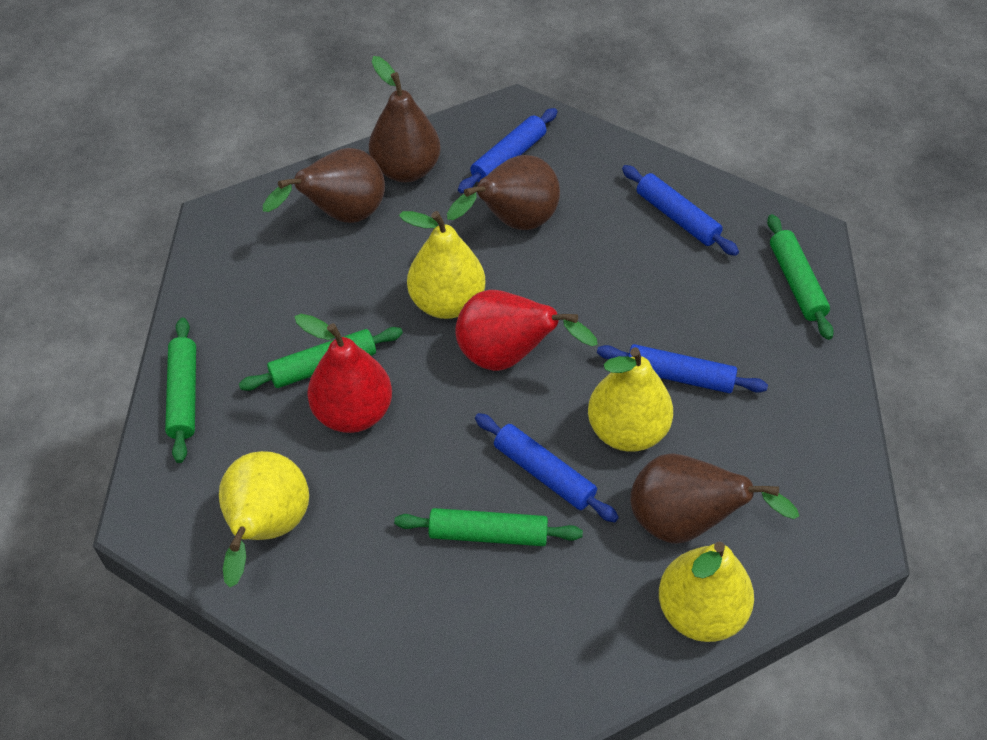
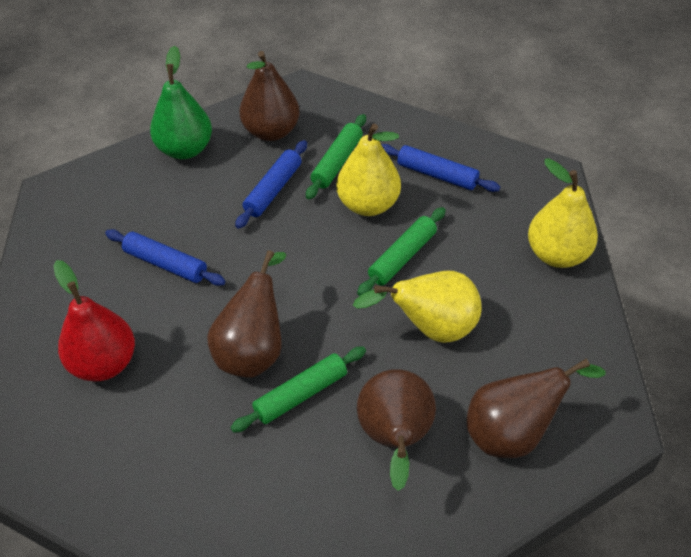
blue rolling pin: 4 -> 3
green pear: 0 -> 1
green rolling pin: 4 -> 3
red pear: 2 -> 1
yellow pear: 4 -> 3

